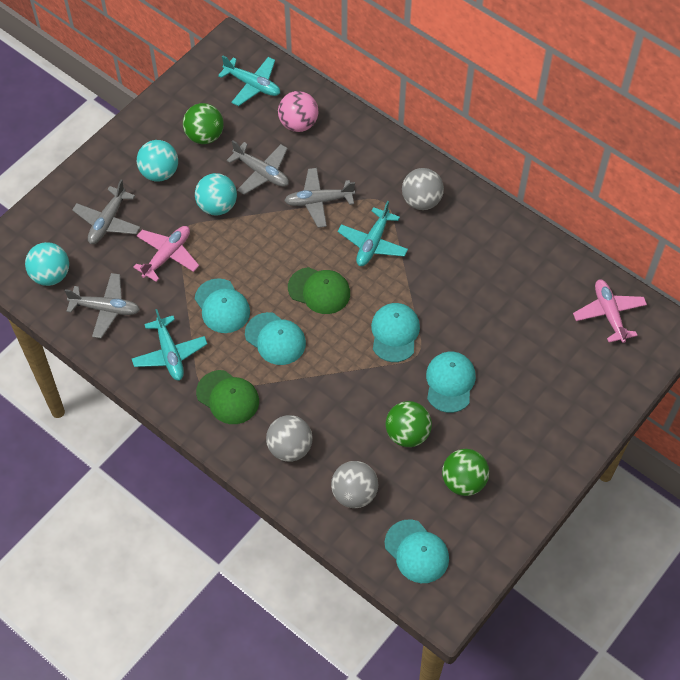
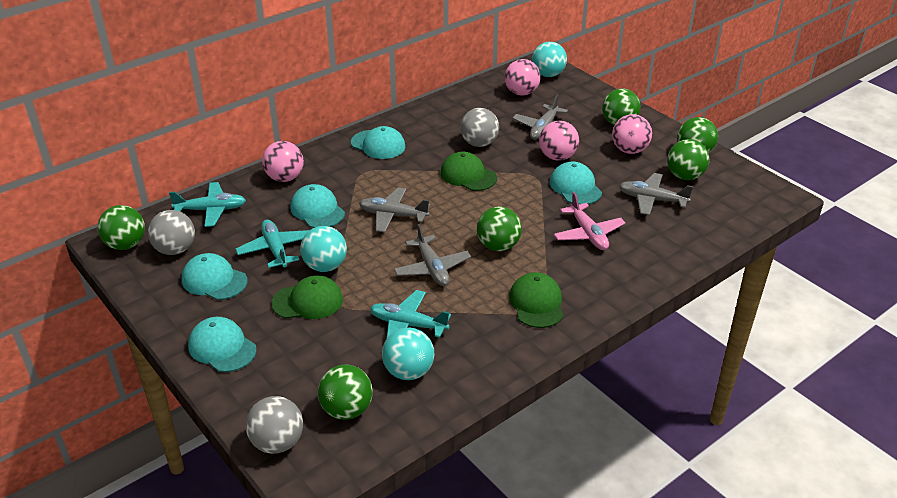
green ball: 3 -> 6
green cap: 2 -> 3
pink ball: 1 -> 4
pink plane: 2 -> 1

